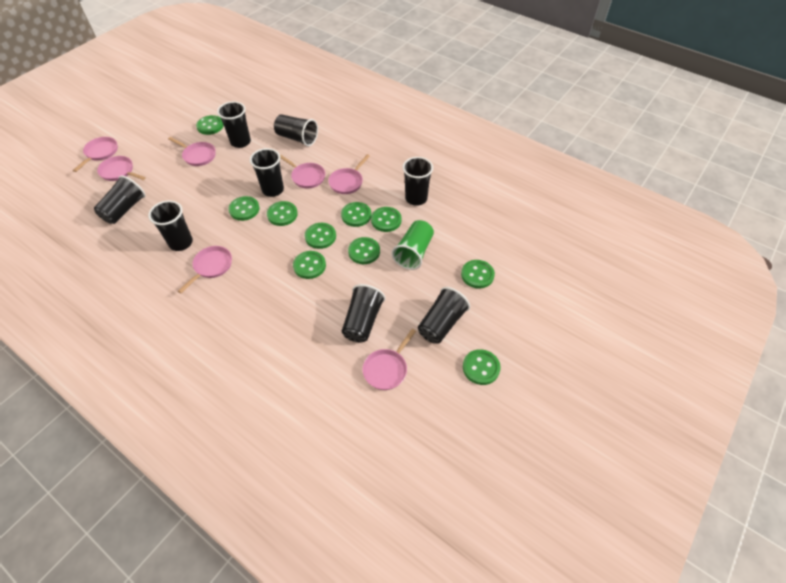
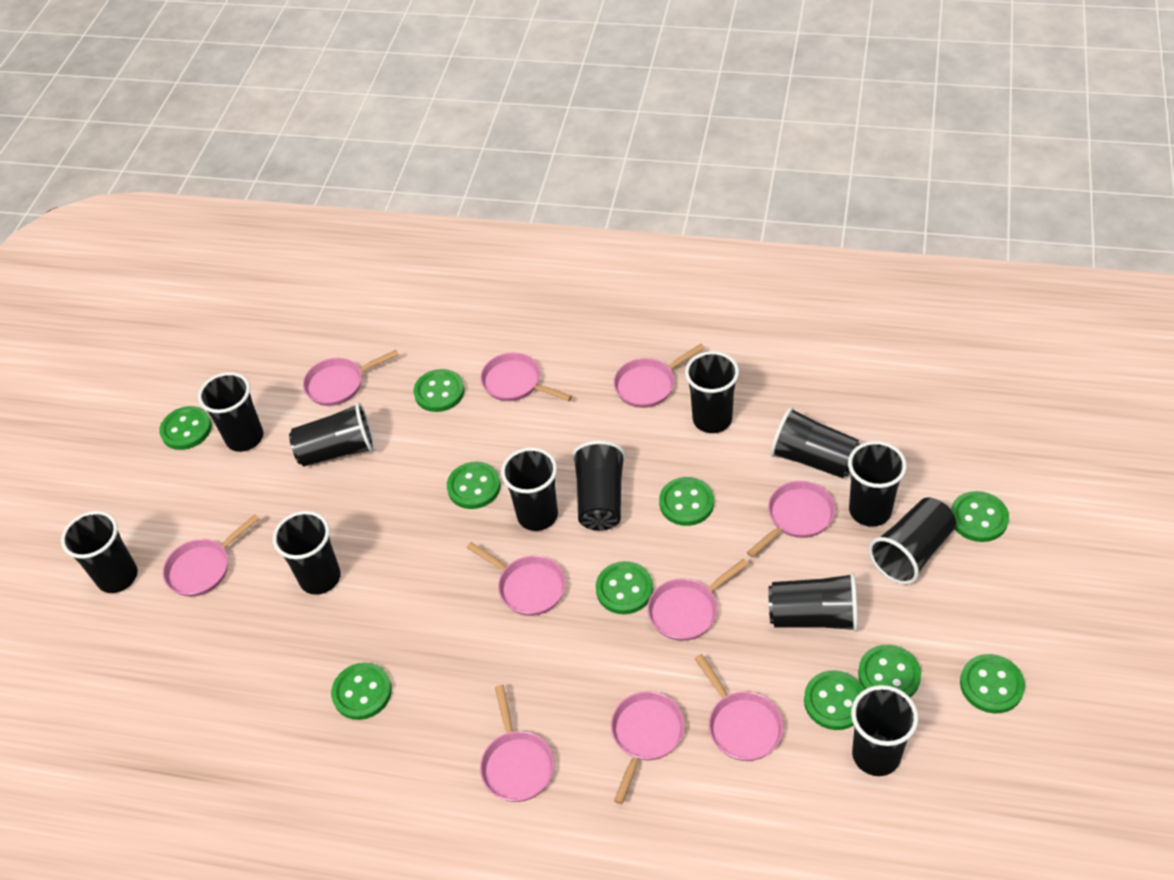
black cup: 8 -> 12
green cup: 1 -> 0
pink pan: 7 -> 10

